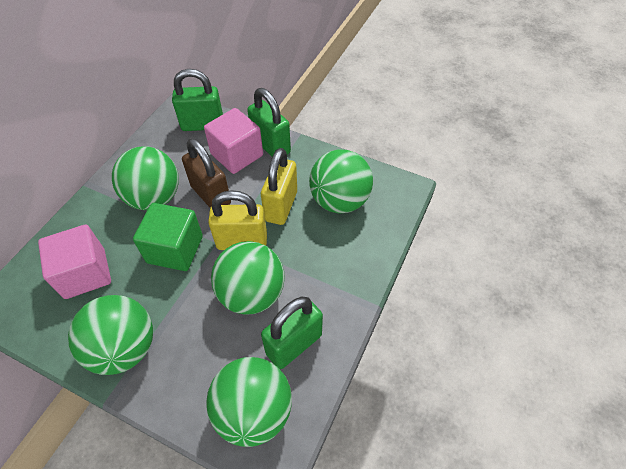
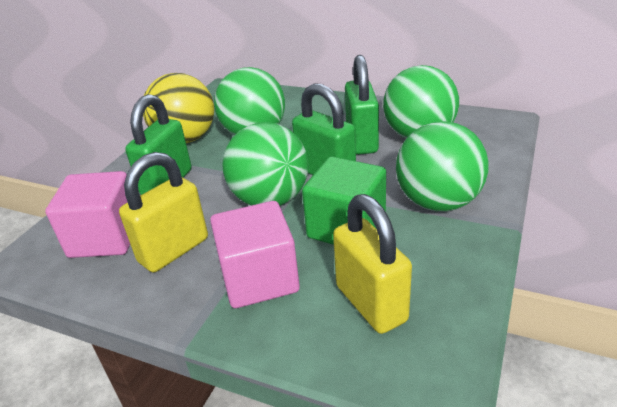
brown padlock: 1 -> 0
green ball: 5 -> 4
yellow ball: 0 -> 1

